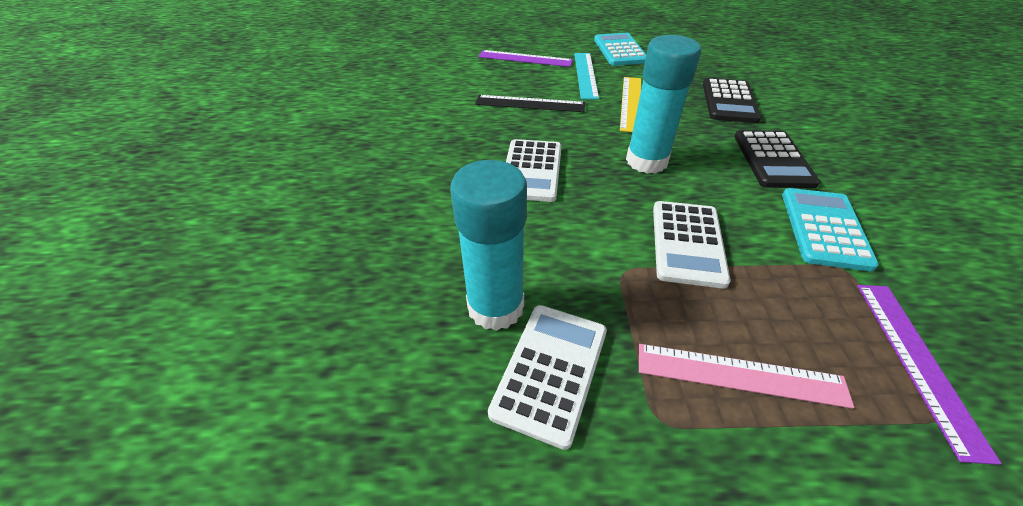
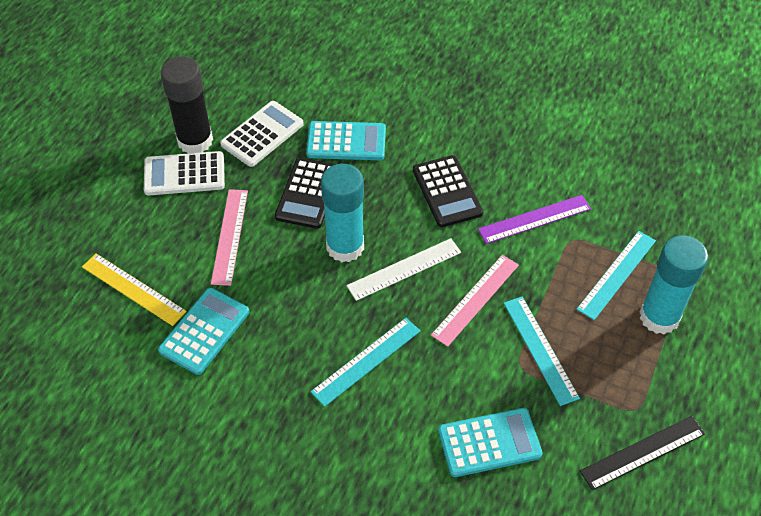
black glue stick: 0 -> 1
pink ruler: 1 -> 2
purple ruler: 2 -> 1
turquoise calculator: 2 -> 3
turquoise ruler: 1 -> 3
white calculator: 3 -> 2
white ruler: 0 -> 1

